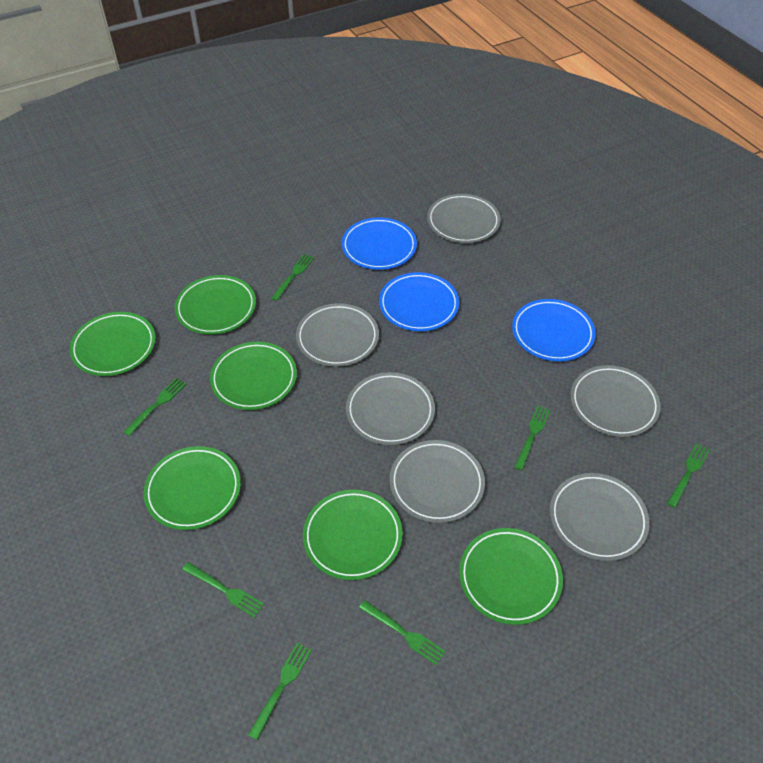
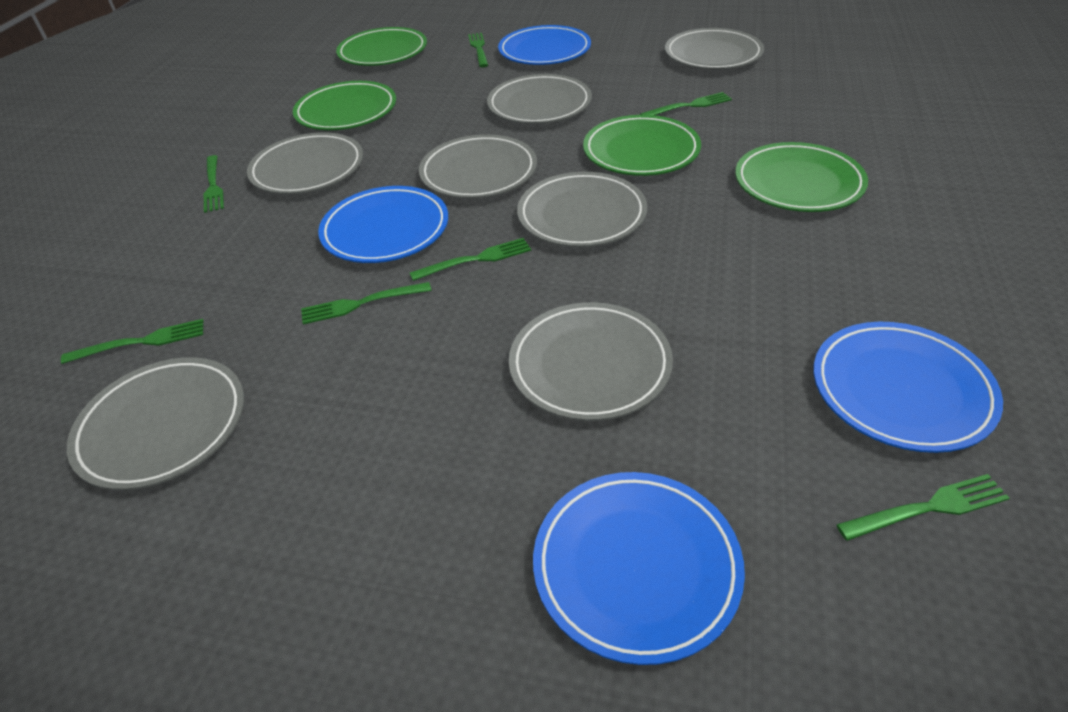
blue plate: 3 -> 4
green plate: 6 -> 4
grey plate: 6 -> 7

